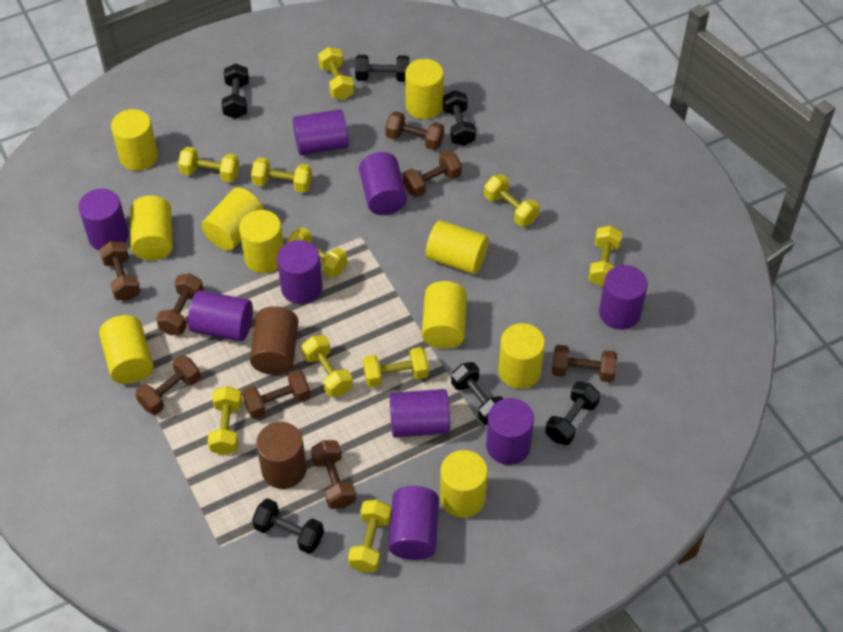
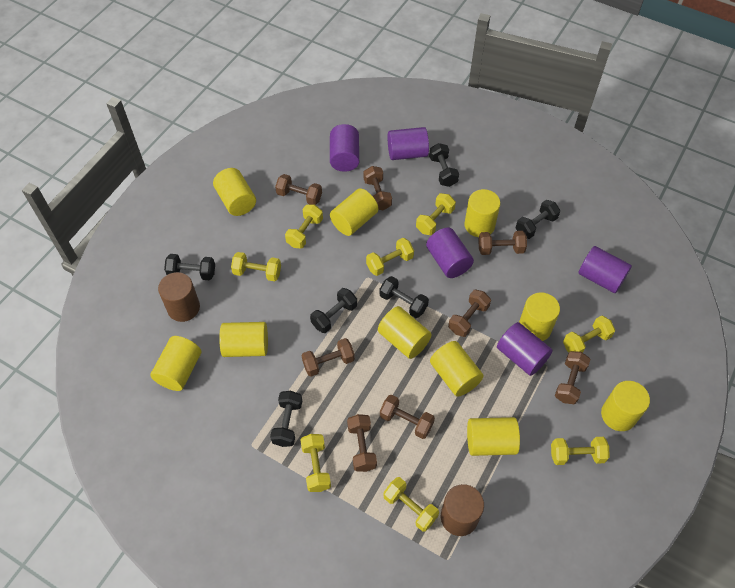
purple cylinder: 9 -> 5
yellow dumbbell: 10 -> 8

